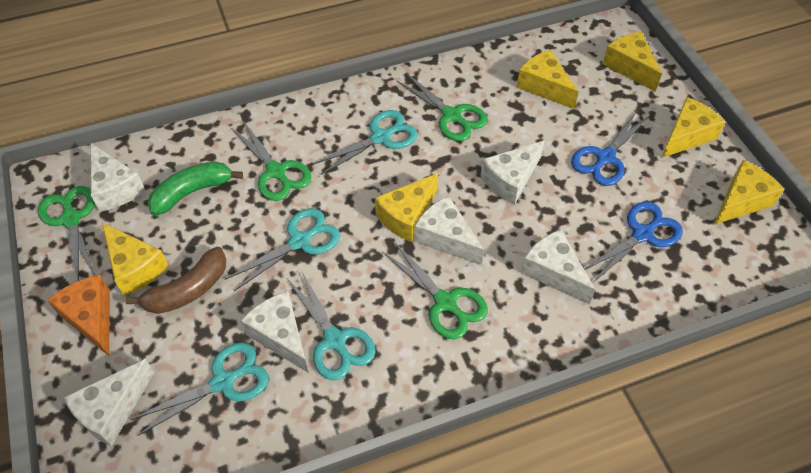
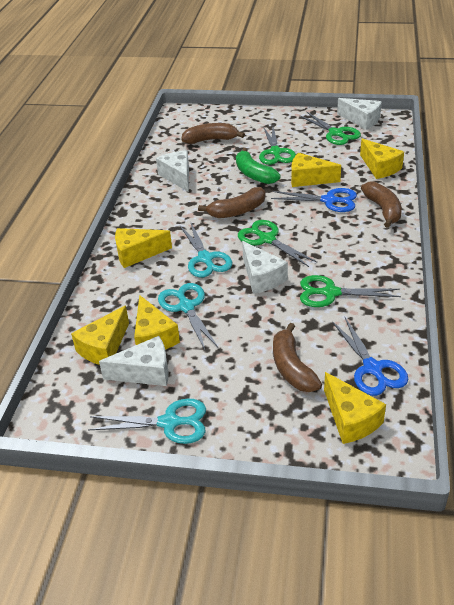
brown banana: 1 -> 4
orange cheese: 1 -> 0
turquoise scissors: 4 -> 3
white cheese: 6 -> 4

